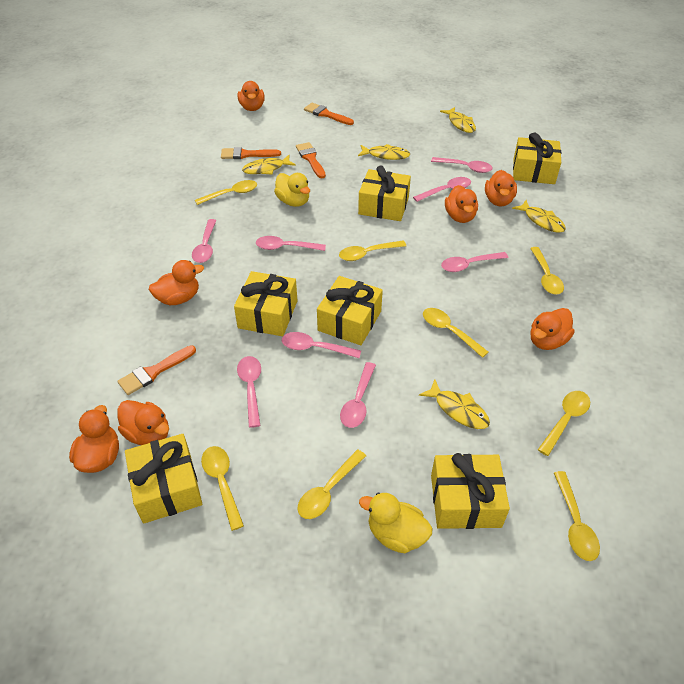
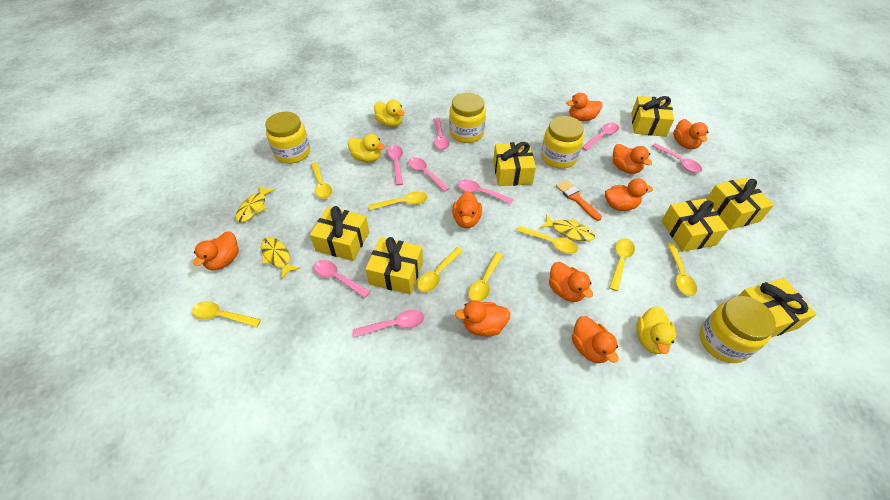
orange brush: 4 -> 1
orange duck: 7 -> 9
yellow duck: 2 -> 3
yellow fish: 5 -> 3
yellow gift: 6 -> 7
yellow jar: 0 -> 4

